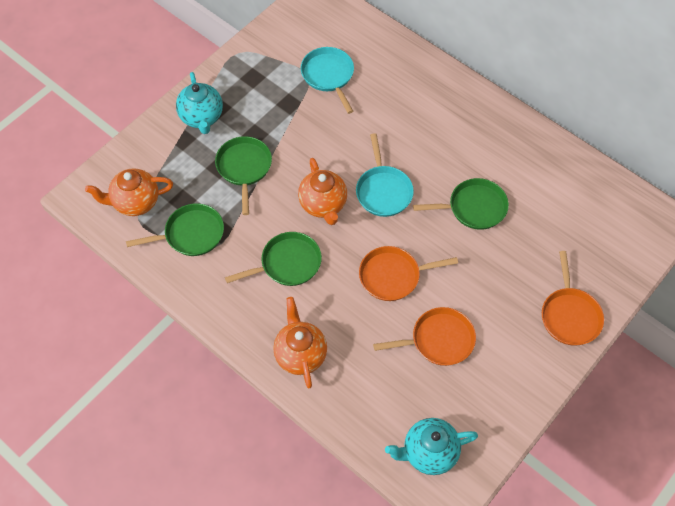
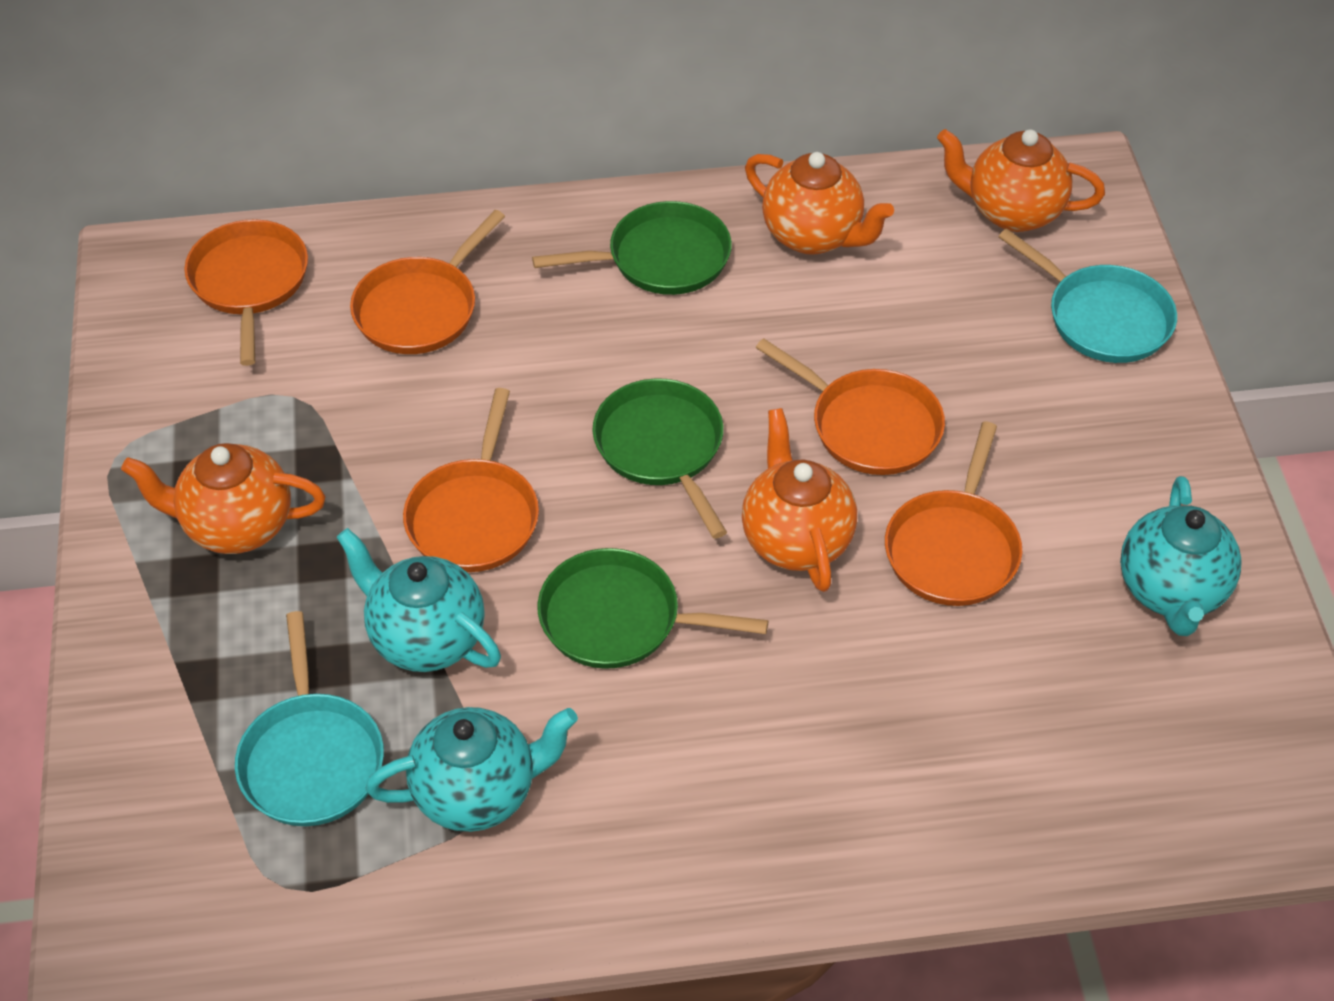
green pan: 4 -> 3
orange pan: 3 -> 5
orange teapot: 3 -> 4
turquoise teapot: 2 -> 3

